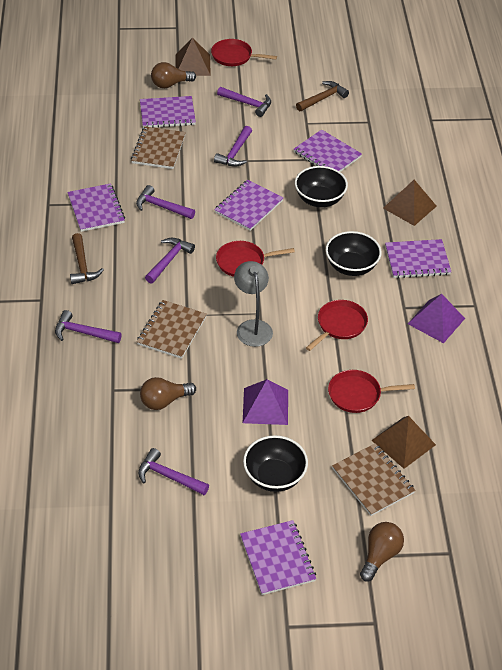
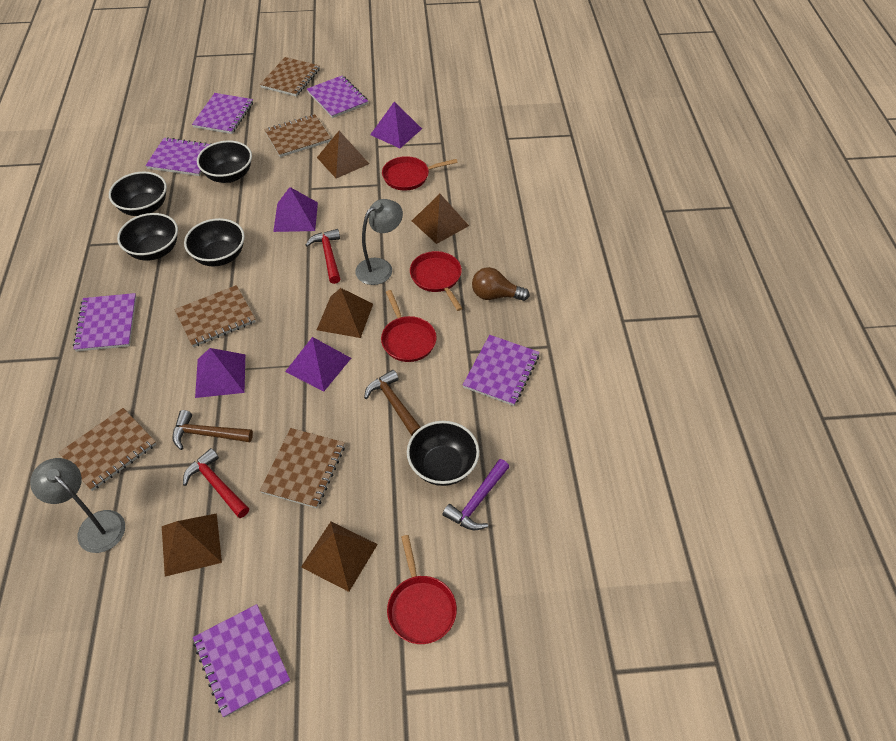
black bowl: 3 -> 5
brown light bulb: 3 -> 1
brown notebook: 3 -> 5
brown pyramid: 3 -> 5
grey lamp: 1 -> 2
purple hammer: 6 -> 1
purple pyramid: 2 -> 4
red hammer: 0 -> 2

